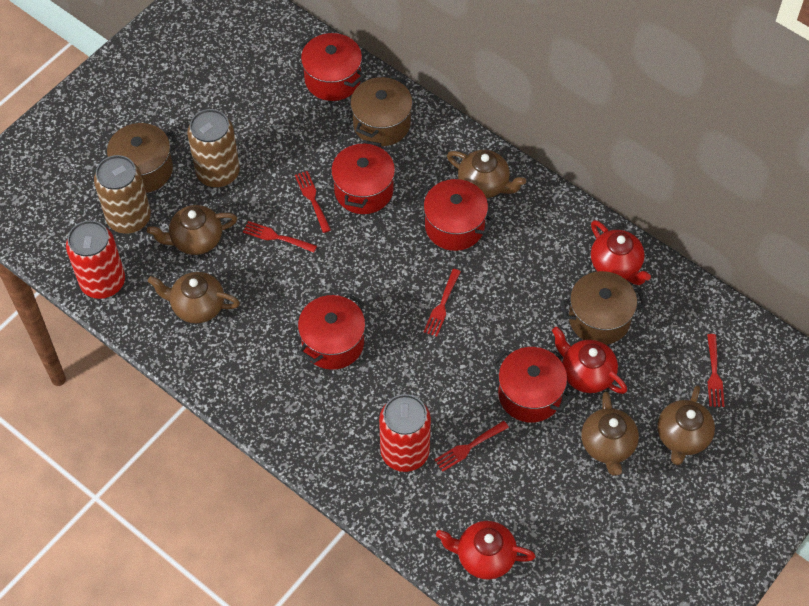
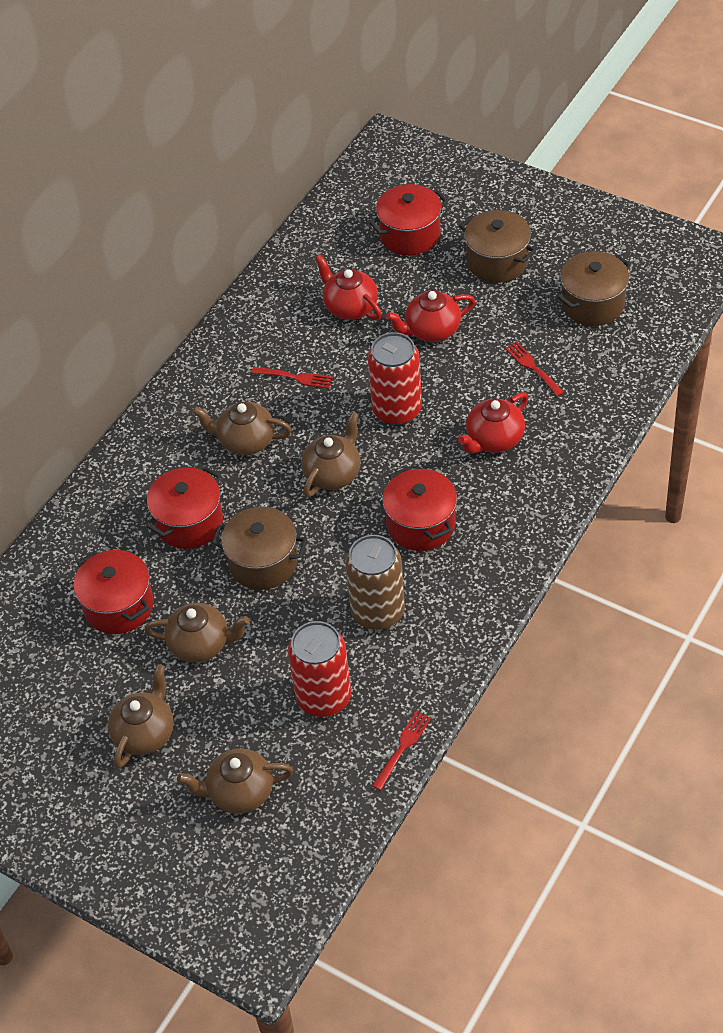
brown can: 2 -> 1
red fork: 5 -> 3
red pot: 5 -> 4

